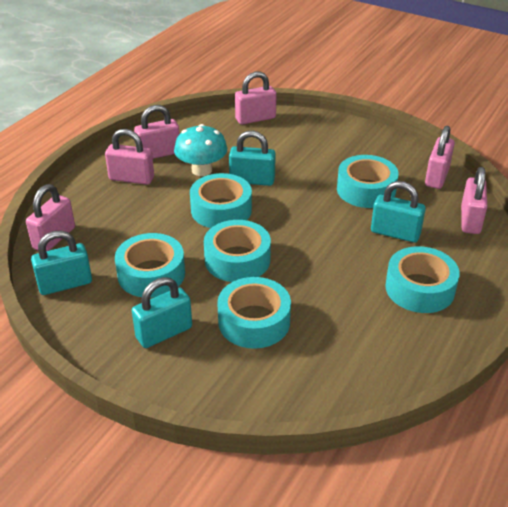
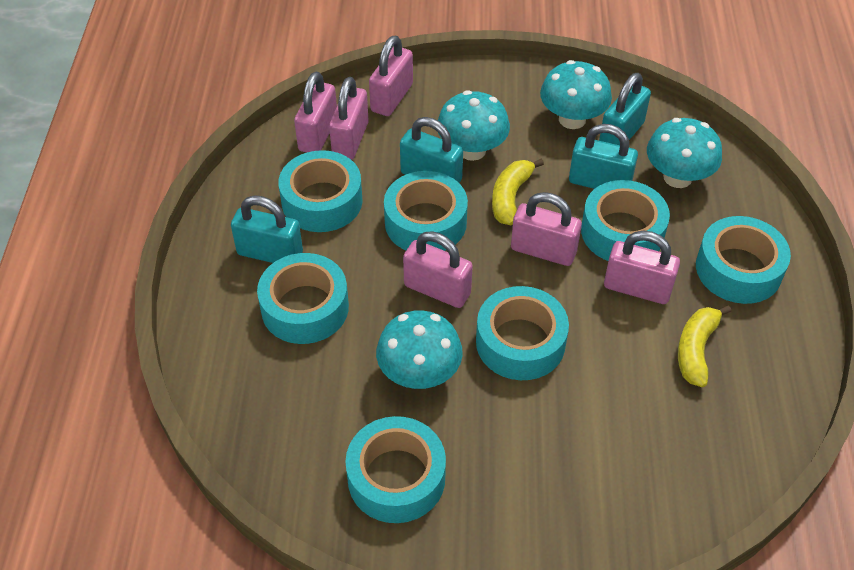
turquoise mushroom: 1 -> 4
turquoise tape: 6 -> 7
yellow banana: 0 -> 2

